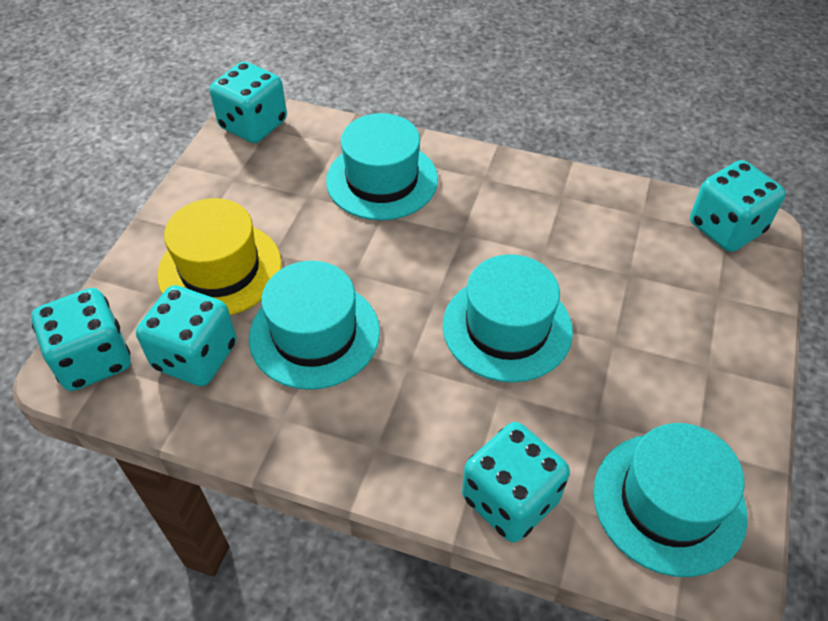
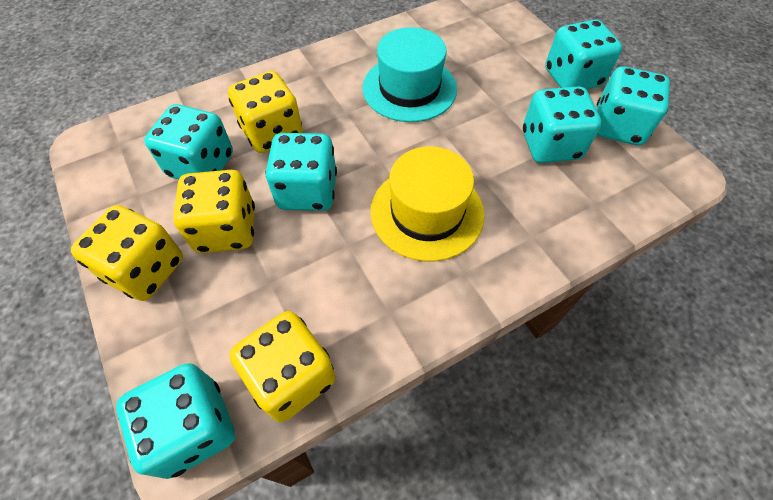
turquoise dice: 5 -> 6
turquoise hat: 4 -> 1
yellow dice: 0 -> 4

